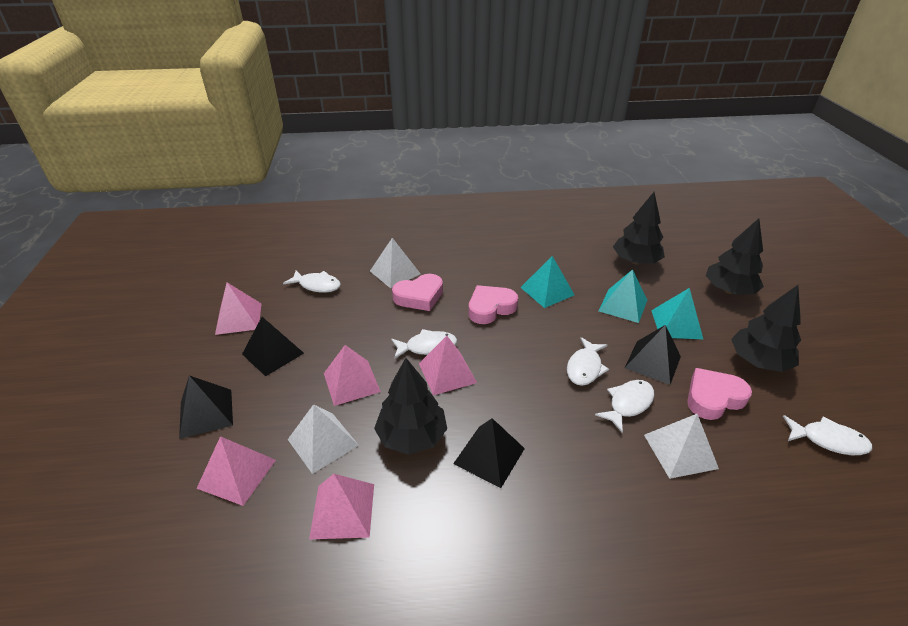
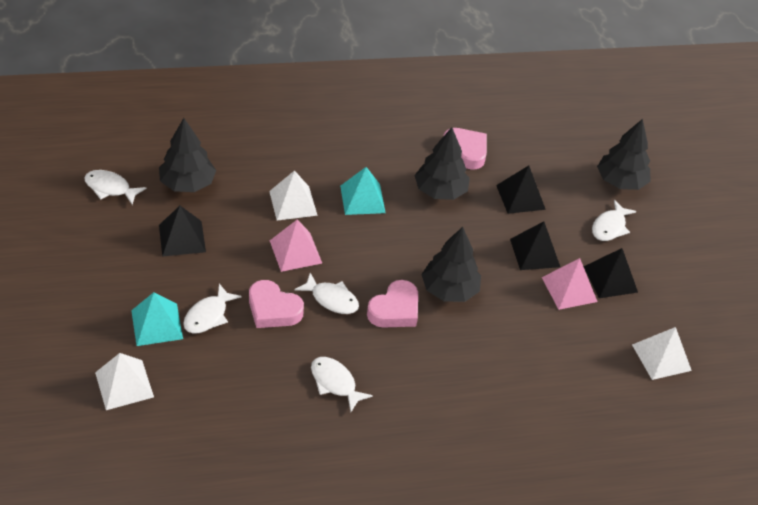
pink pyramid: 5 -> 2
turquoise pyramid: 3 -> 2

